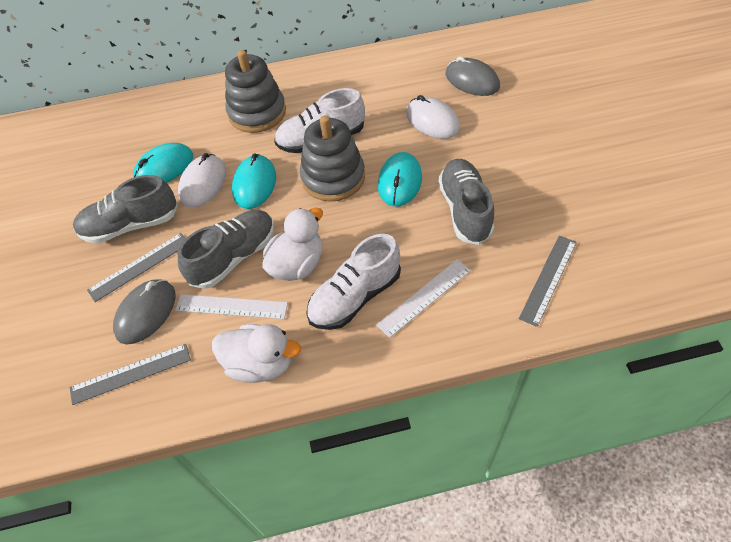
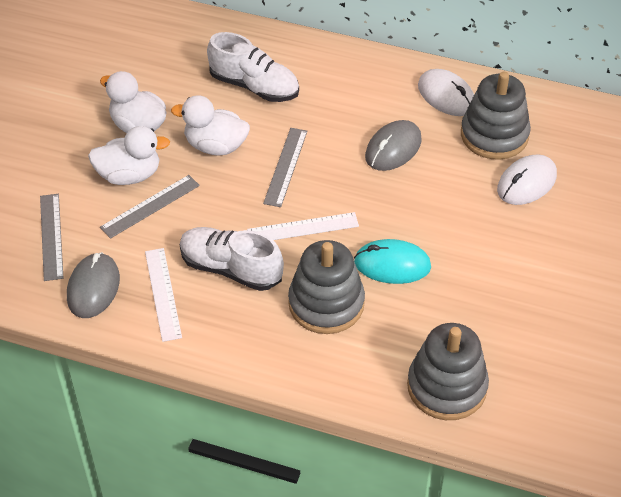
grey shoe: 3 -> 0
grey stacking toy: 2 -> 3
turquoise mouse: 3 -> 1
white duck: 2 -> 3

